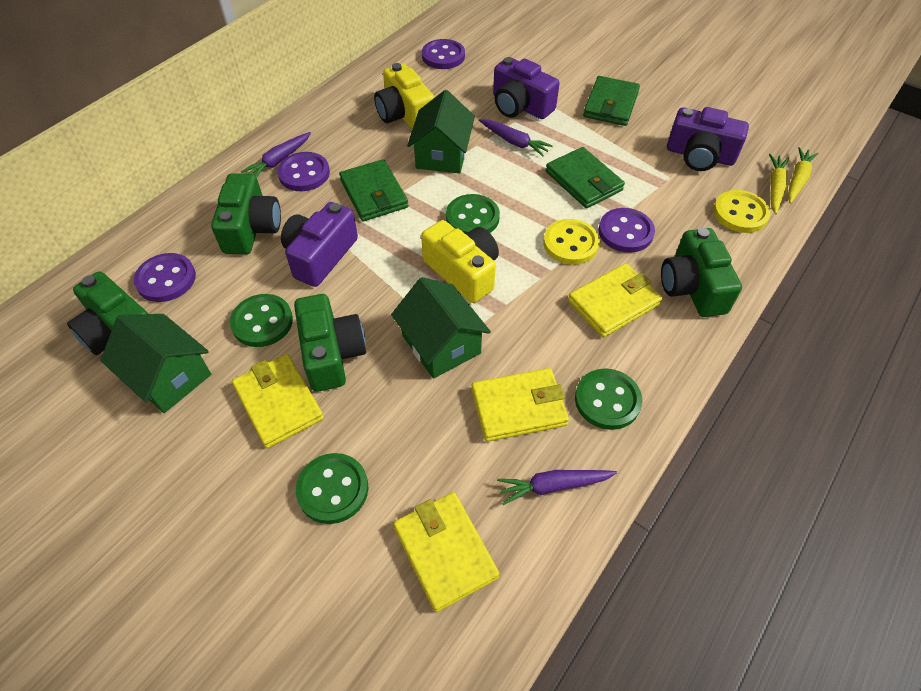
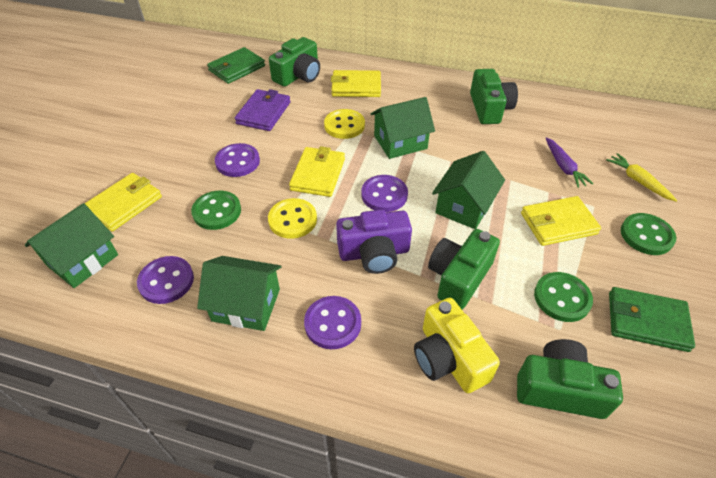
green button: 4 -> 3
green house: 3 -> 4
green wallet: 3 -> 2
purple camera: 3 -> 1
purple carrot: 3 -> 1
purple wallet: 0 -> 1
yellow camera: 2 -> 1
yellow carrot: 2 -> 1

